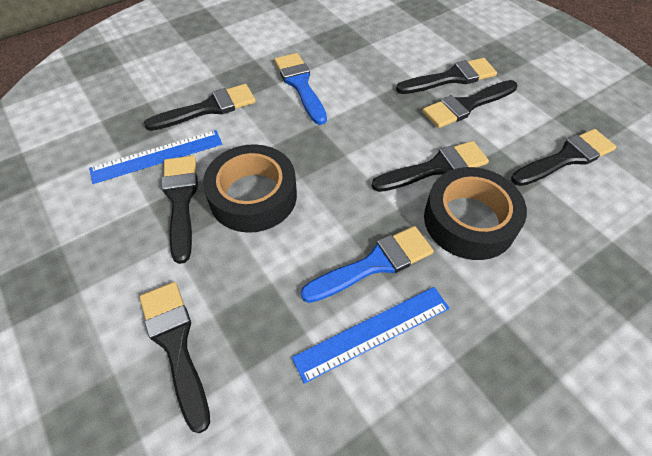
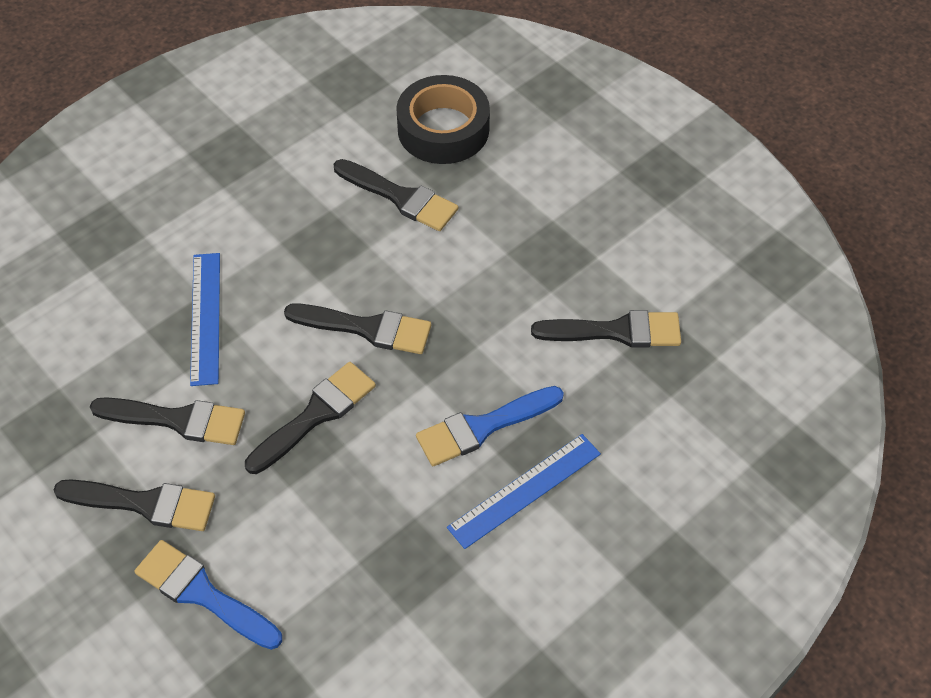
black brush: 7 -> 6
black tape: 2 -> 1

